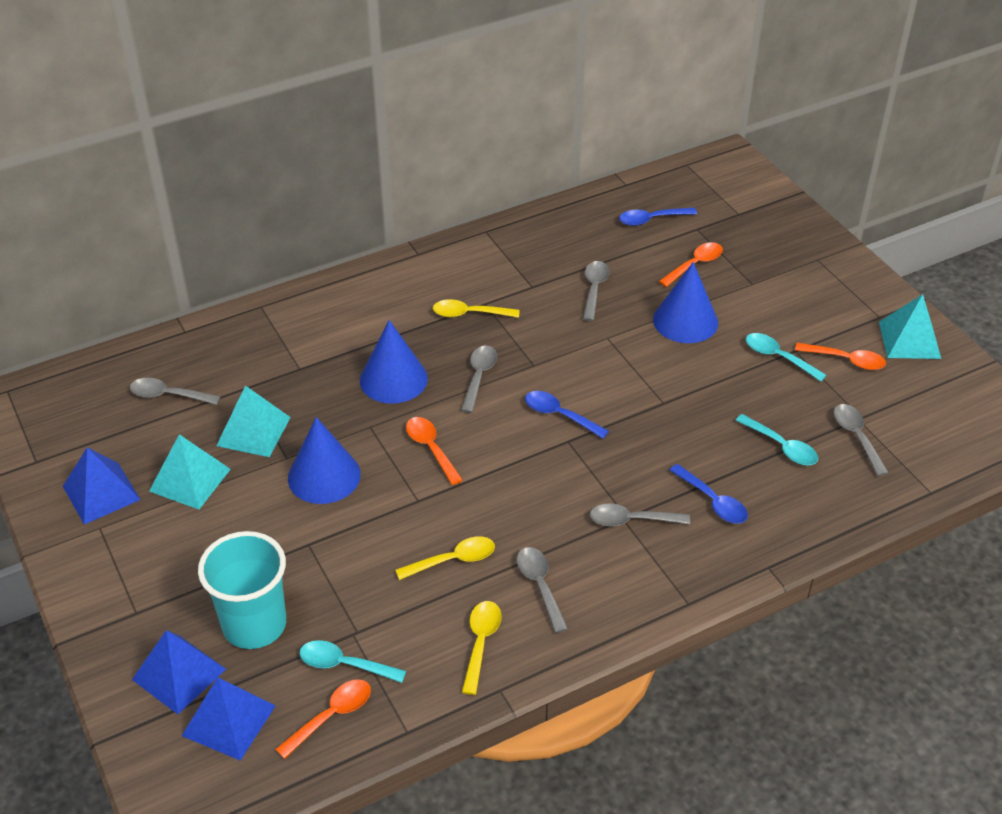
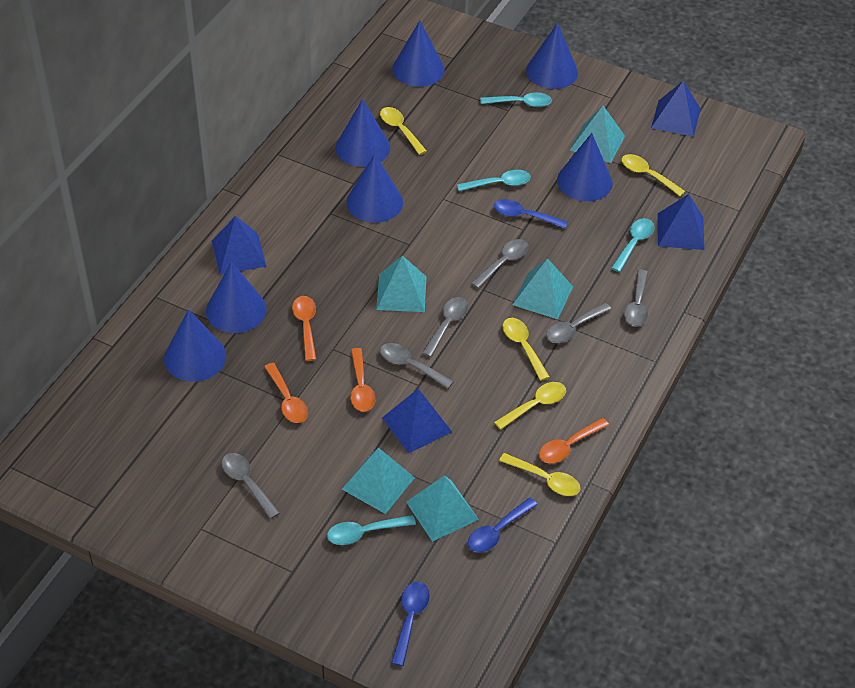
blue cone: 3 -> 7
blue pyramid: 3 -> 4
turquoise cup: 1 -> 0
turquoise pyramid: 3 -> 5
turquoise spoon: 3 -> 4
yellow spoon: 3 -> 5

